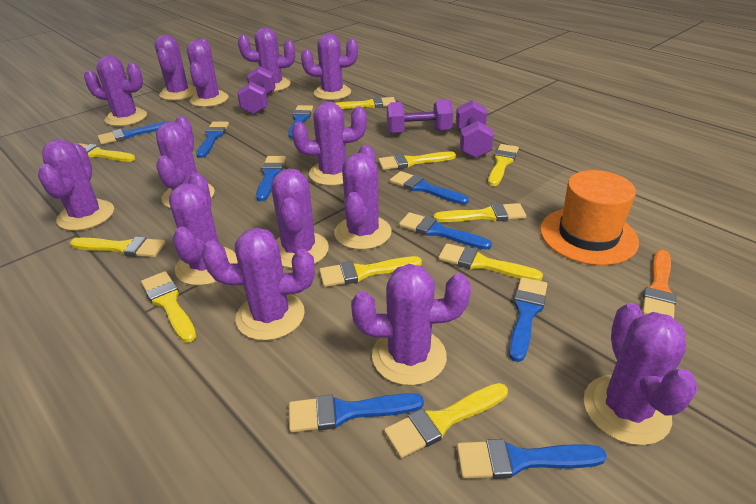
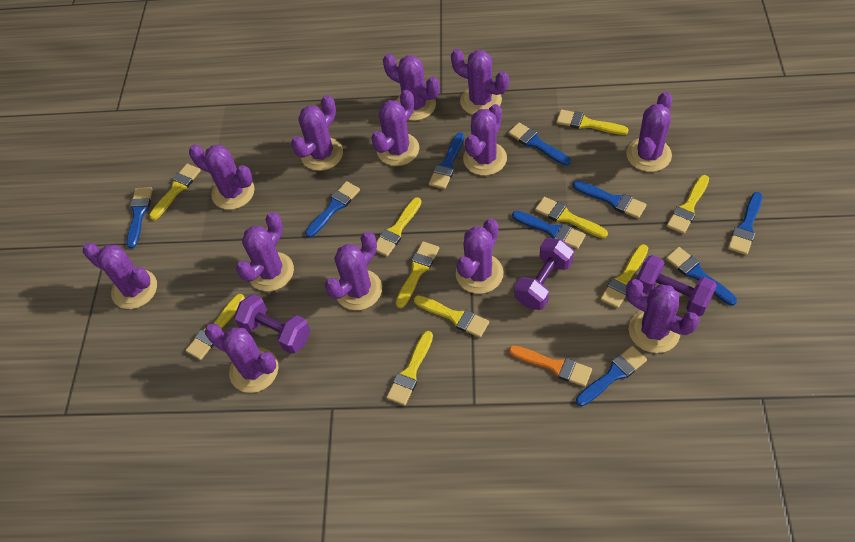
orange hat: 1 -> 0
purple cactus: 14 -> 13

